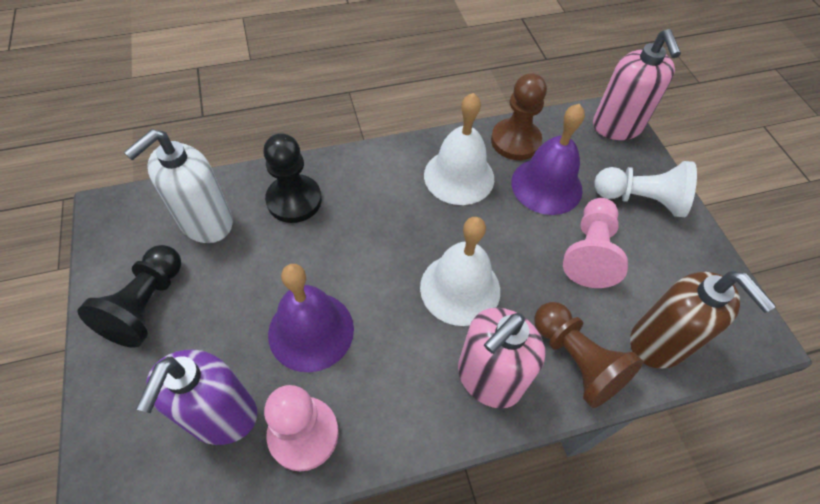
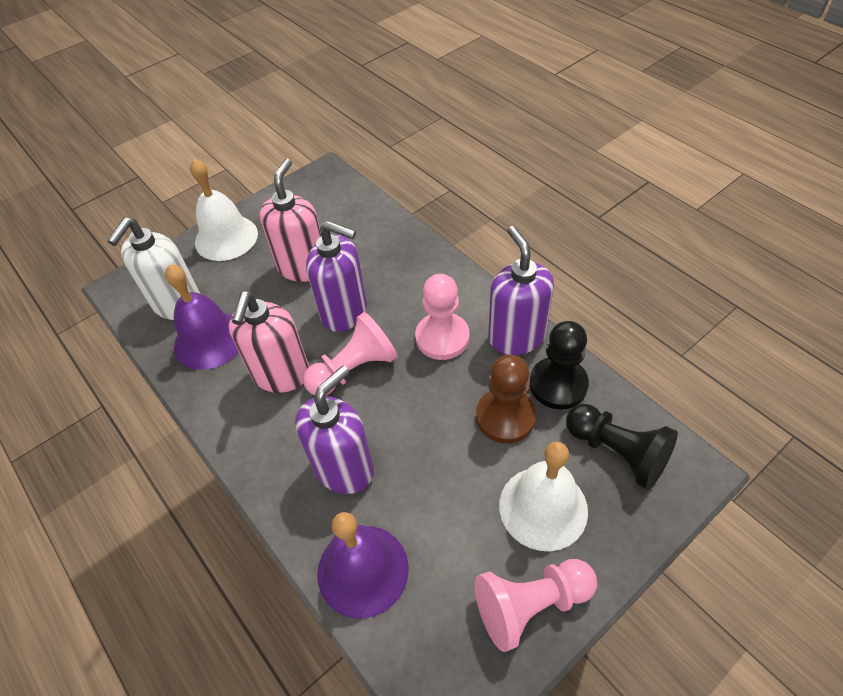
brown pawn: 2 -> 1
brown soap dispenser: 1 -> 0
pink pawn: 2 -> 3
purple soap dispenser: 1 -> 3
white pawn: 1 -> 0

